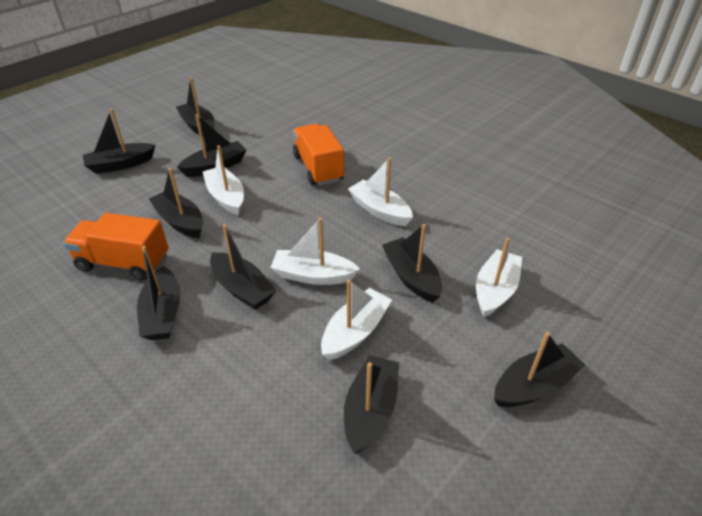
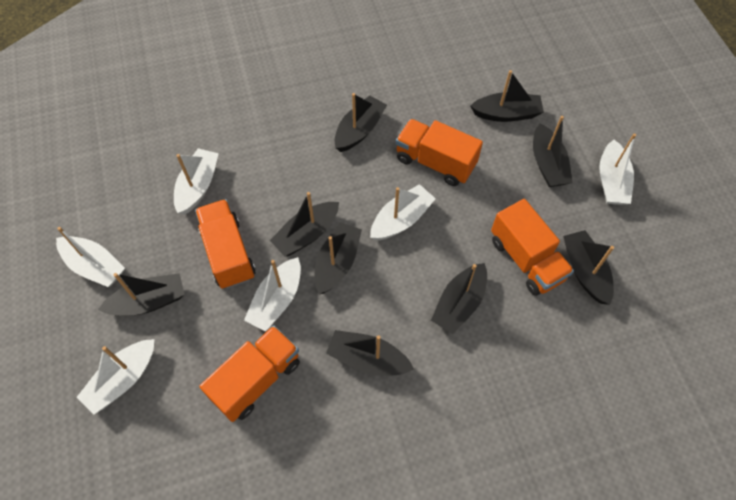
orange truck: 2 -> 4
white boat: 5 -> 6

